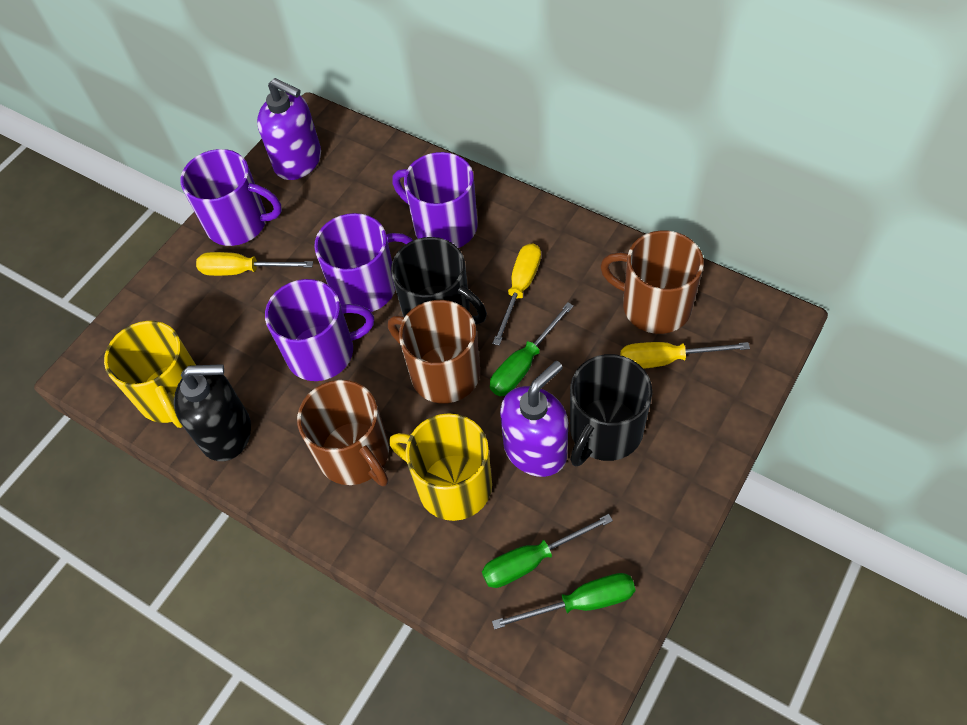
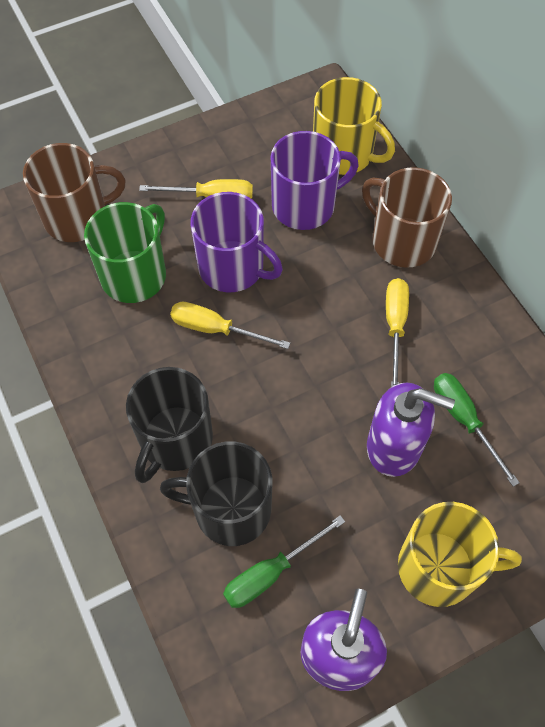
black soap dispenser: 1 -> 0
brown mug: 3 -> 2
green mug: 0 -> 1
green screwdriver: 3 -> 2
purple mug: 4 -> 2

